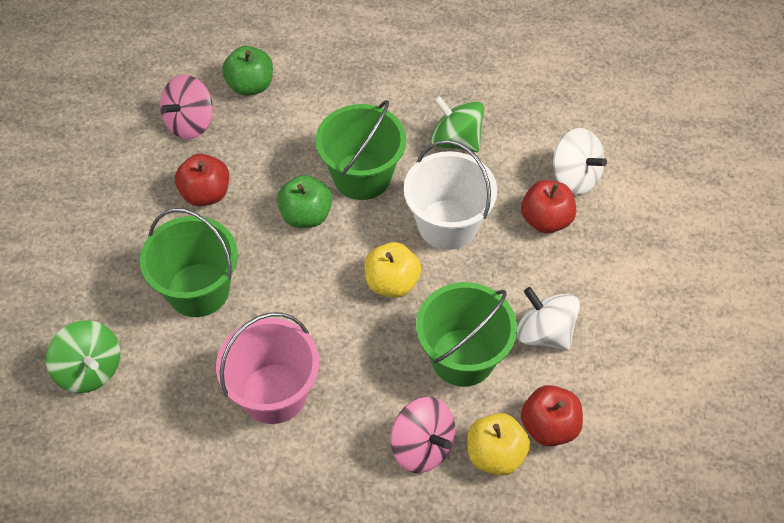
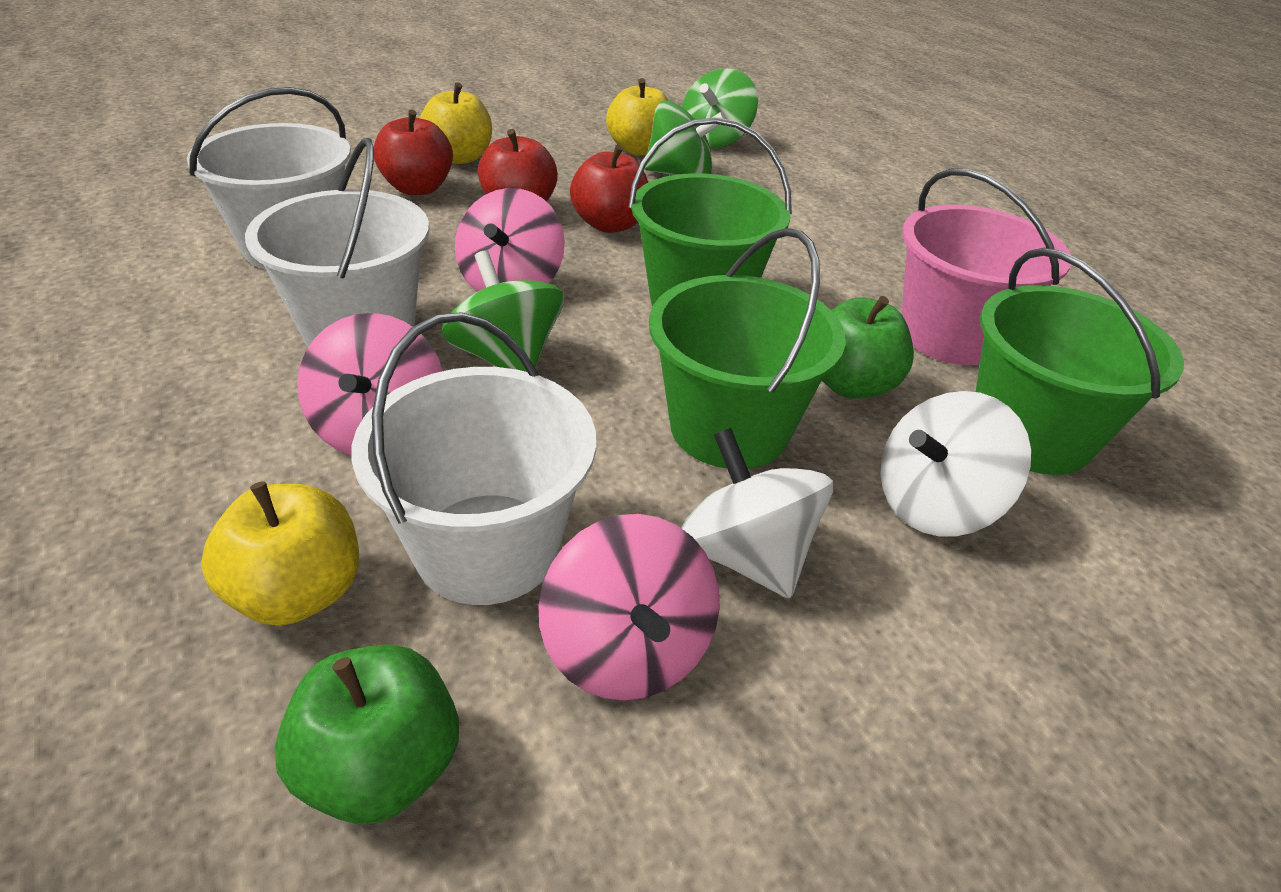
green spinning top: 2 -> 3
pink spinning top: 2 -> 3
white bucket: 1 -> 3
yellow apple: 2 -> 3

